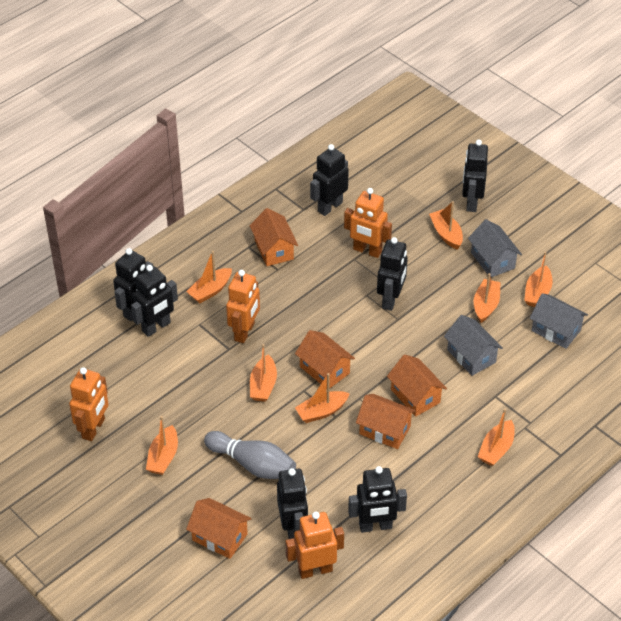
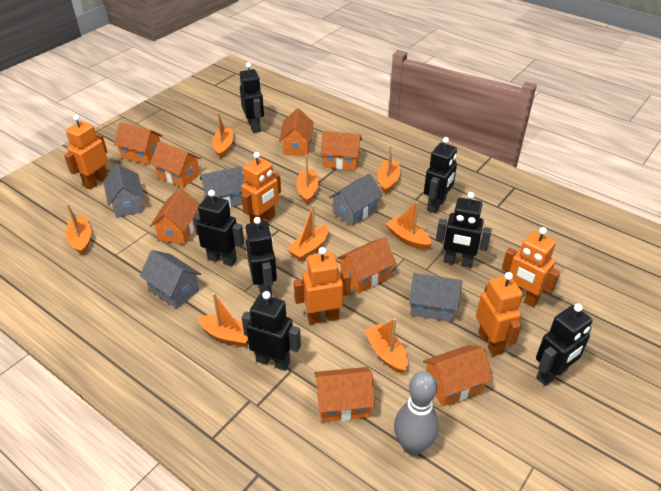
grey house: 3 -> 5
orange house: 5 -> 8
orange robot: 4 -> 5

